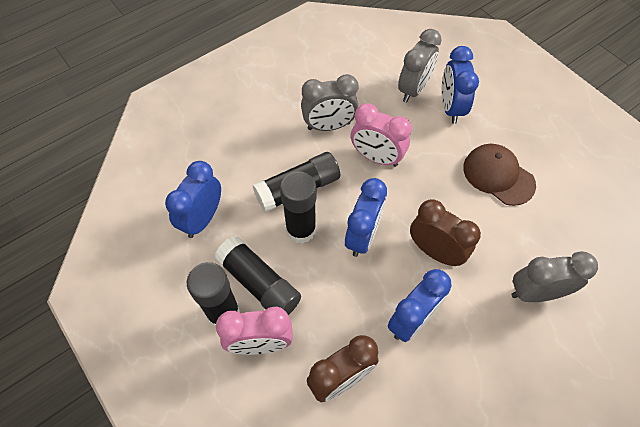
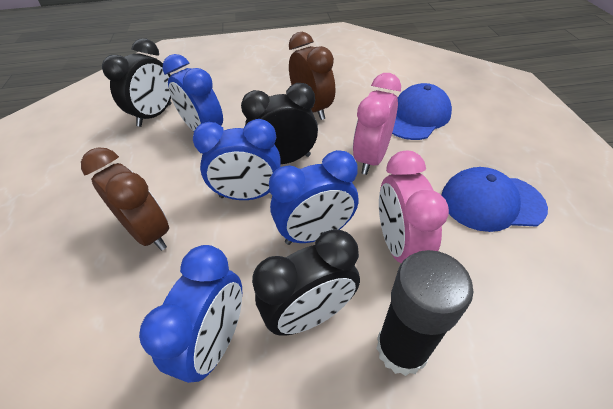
black clock: 0 -> 3
black glue stick: 4 -> 1
blue cap: 0 -> 2
brown cap: 1 -> 0
grey clock: 3 -> 0

